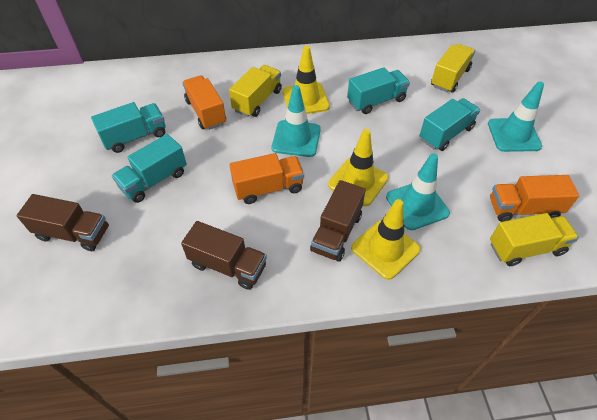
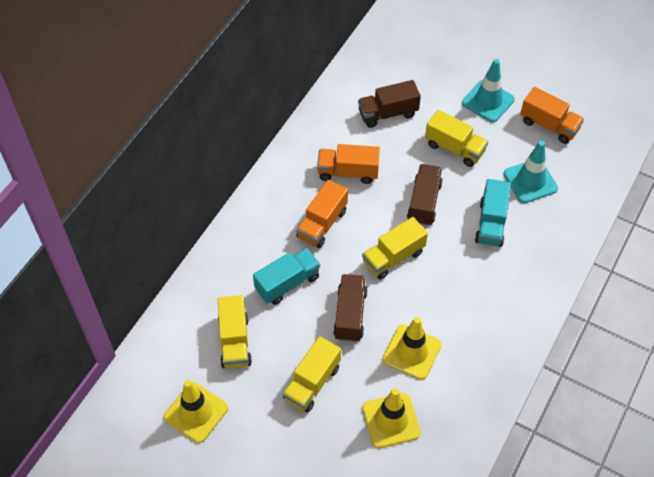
turquoise traffic cone: 3 -> 2
turquoise truck: 4 -> 2
yellow truck: 3 -> 4

